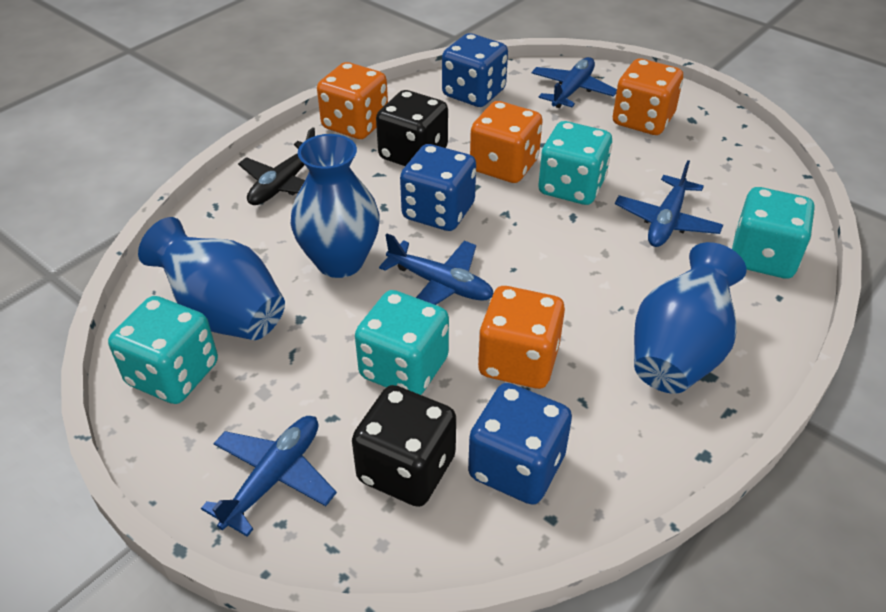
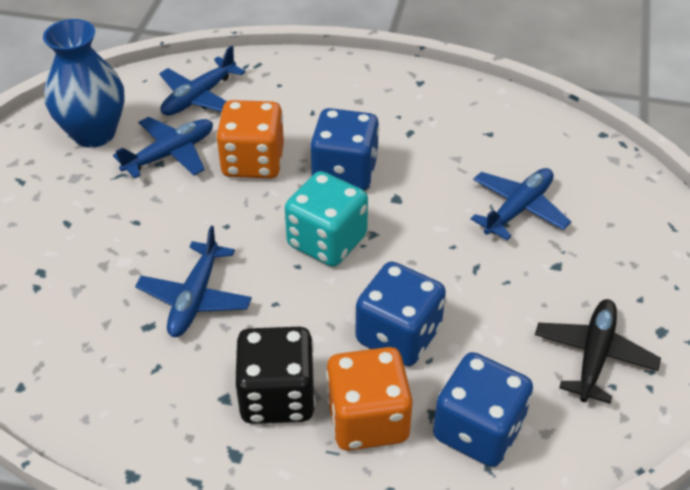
black dice: 2 -> 1
blue vase: 3 -> 1
orange dice: 4 -> 2
turquoise dice: 4 -> 1

